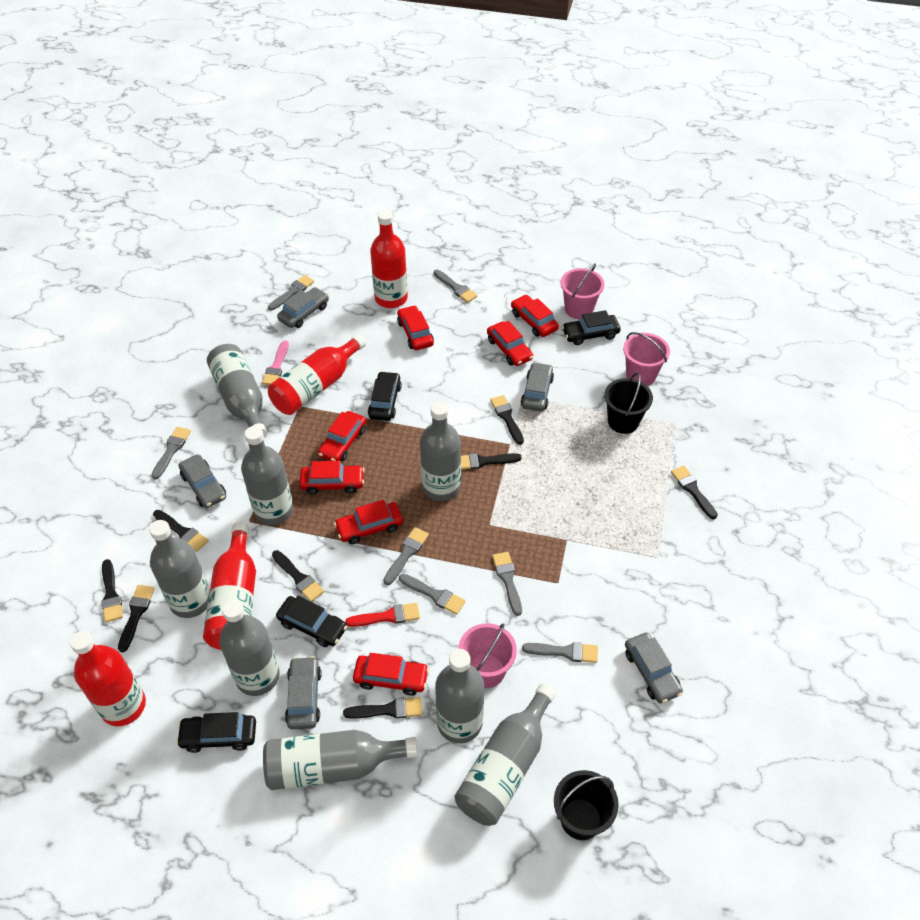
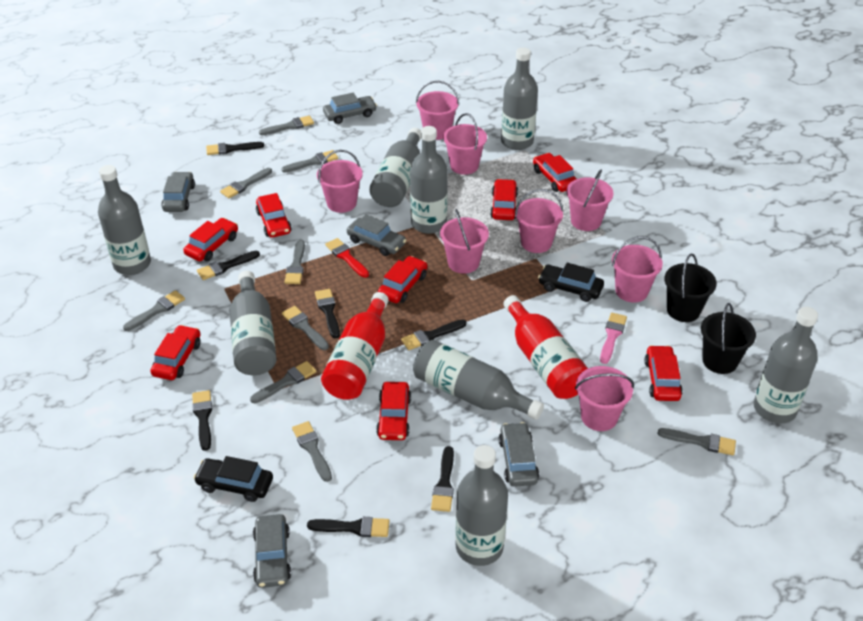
black brush: 8 -> 7
black car: 4 -> 2
grey brush: 7 -> 9
pink bucket: 3 -> 8
red bottle: 4 -> 2
red car: 7 -> 8

